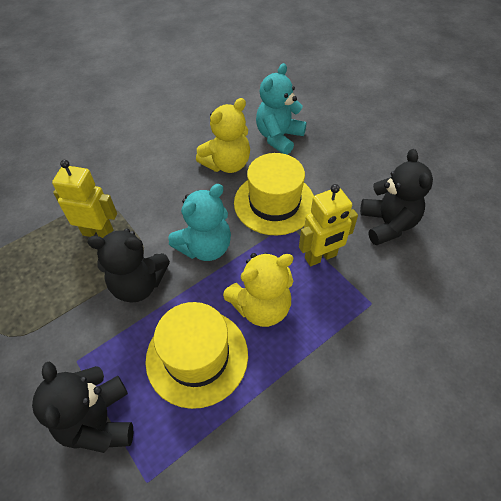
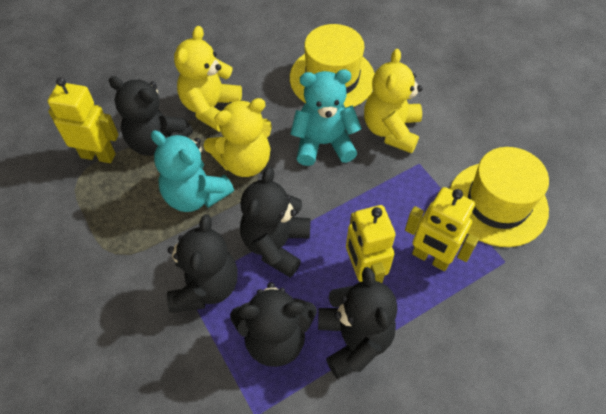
black teddy bear: 3 -> 5
yellow robot: 2 -> 3
yellow teddy bear: 2 -> 3

